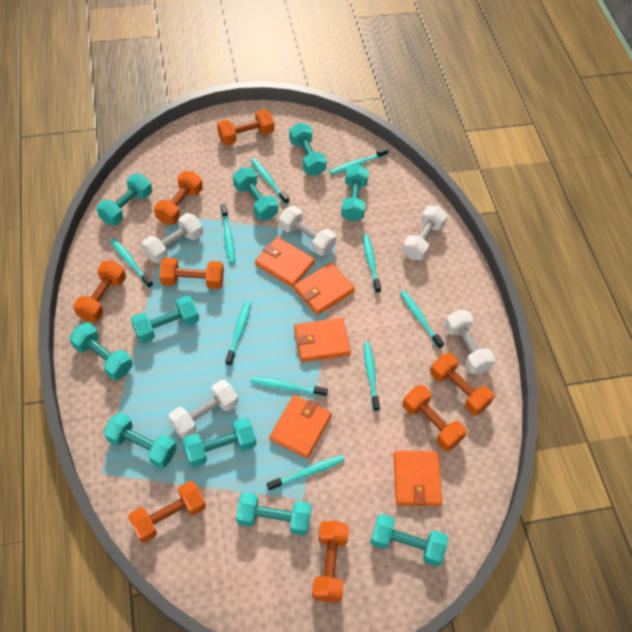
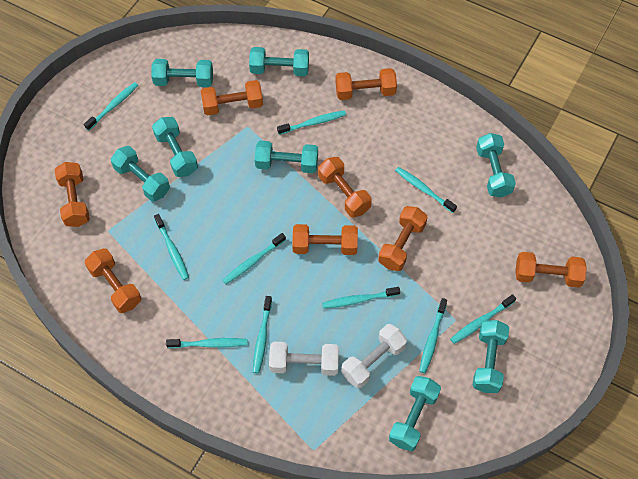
orange wallet: 5 -> 0
turquoise dumbbell: 10 -> 8
white dumbbell: 5 -> 2

